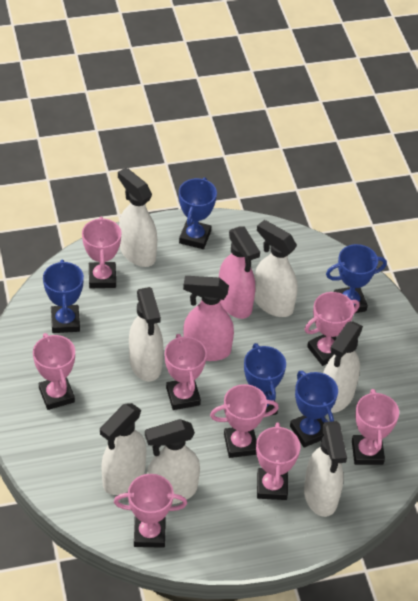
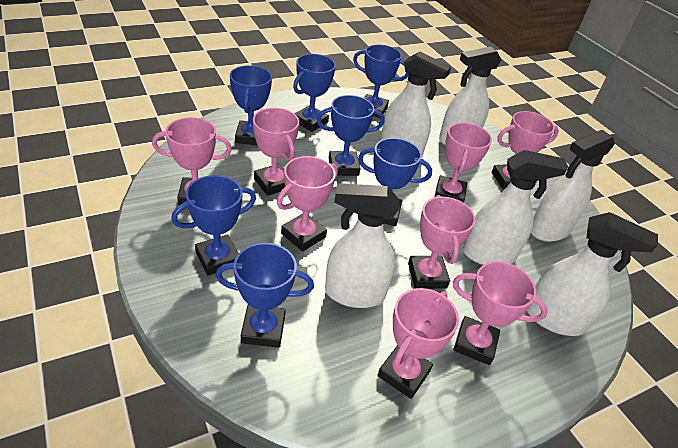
blue trophy: 5 -> 7
pink spray bottle: 2 -> 0
white spray bottle: 7 -> 6

